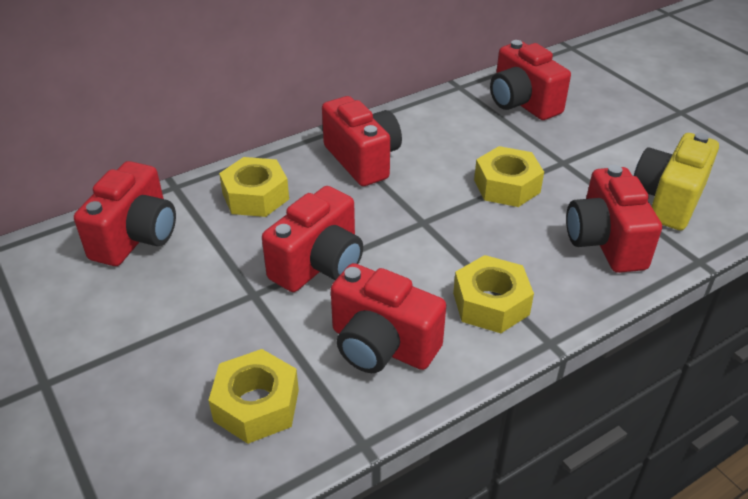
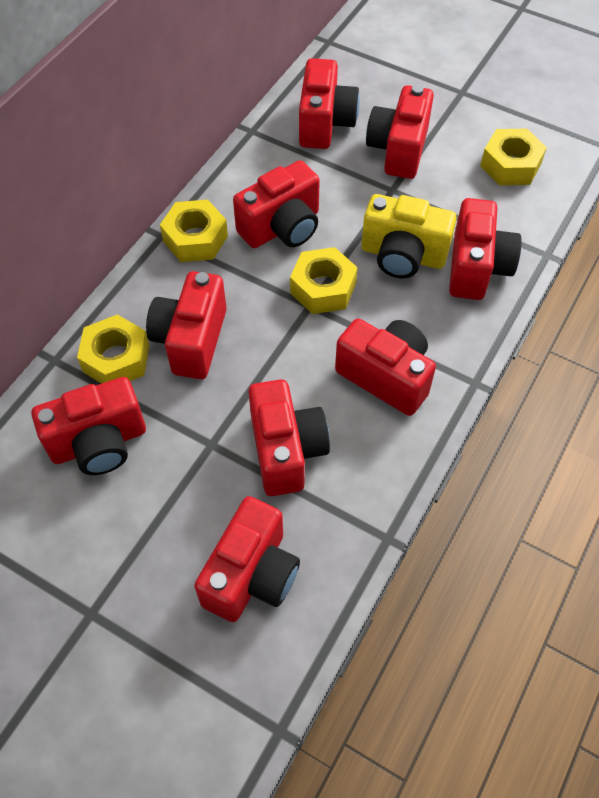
red camera: 6 -> 9

